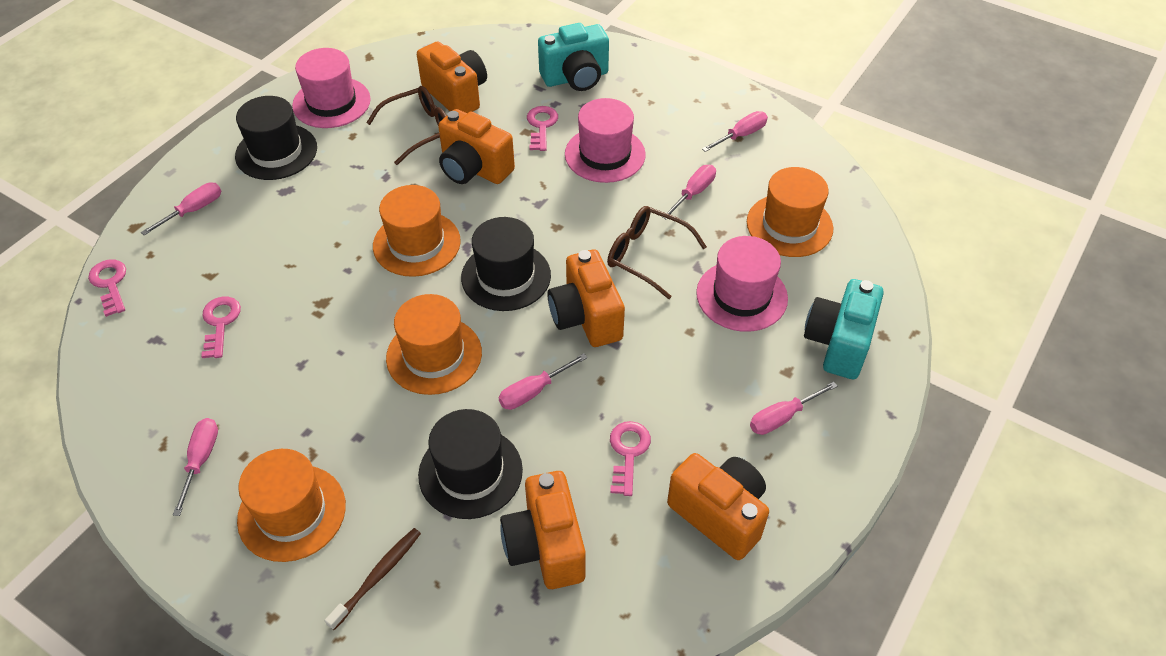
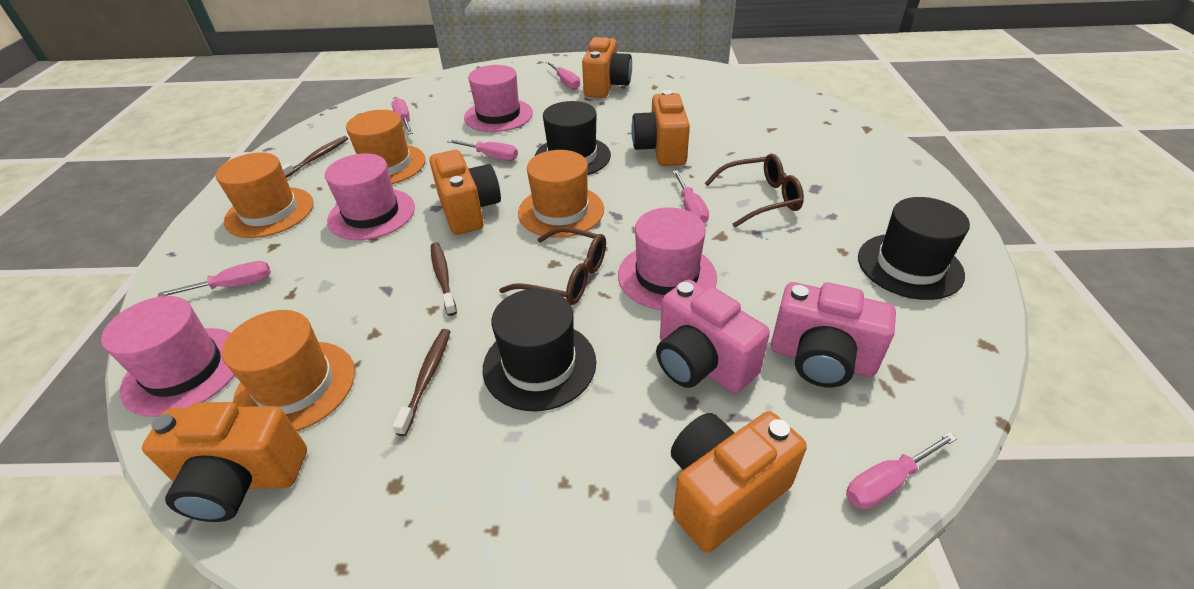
brown toothbrush: 1 -> 3
pink camera: 0 -> 2
pink hat: 3 -> 4
pink key: 4 -> 0
turquoise camera: 2 -> 0

